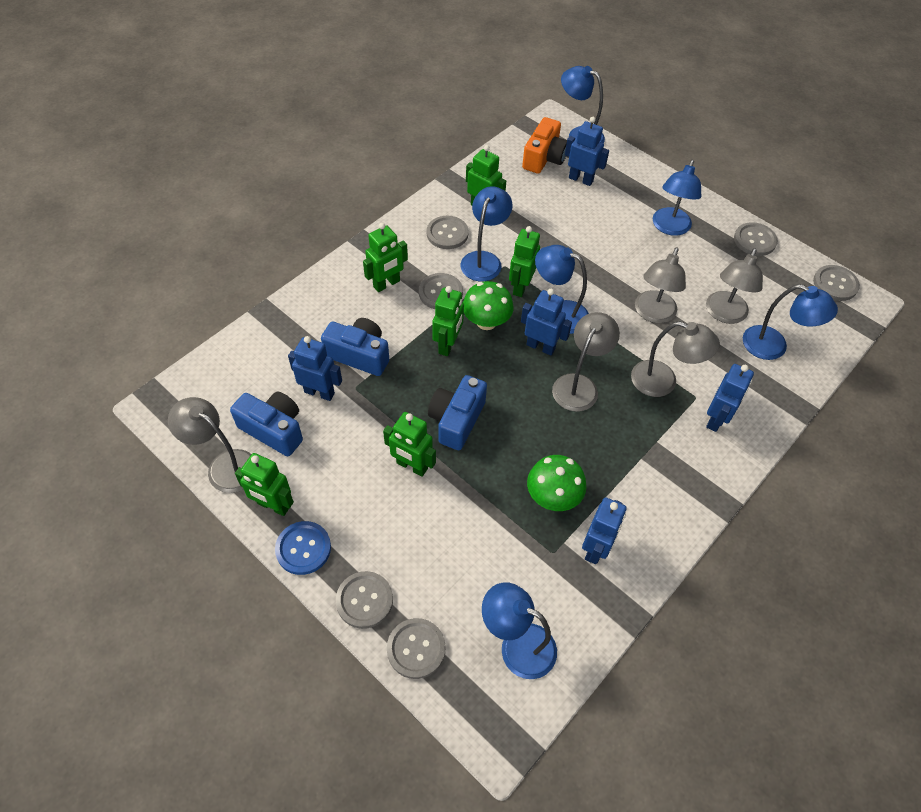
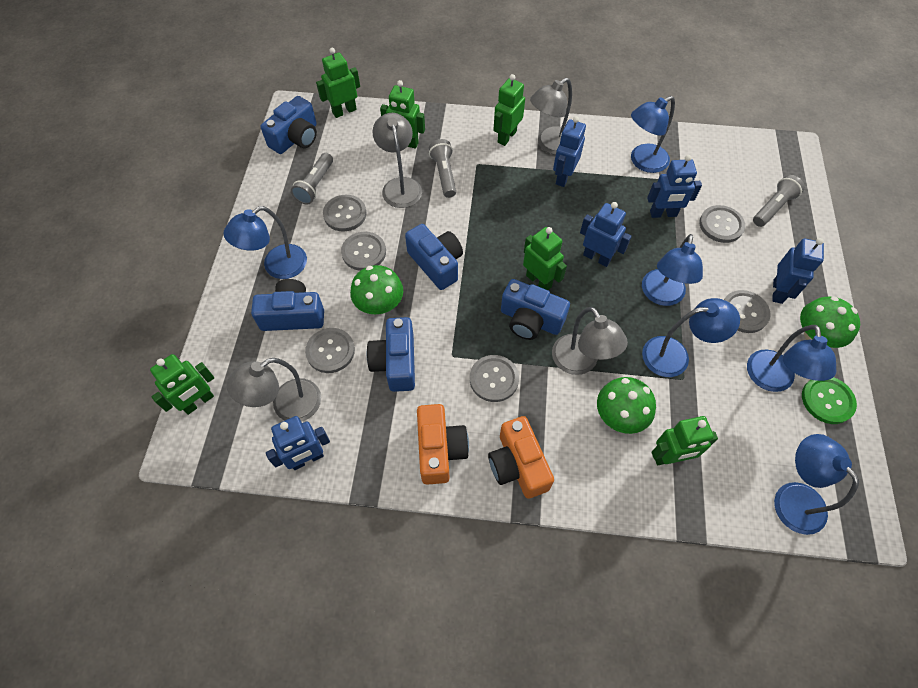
blue button: 1 -> 0
blue camera: 3 -> 5
green button: 0 -> 1
green mushroom: 2 -> 3
grey flashlight: 0 -> 3
grey lamp: 5 -> 4
orange camera: 1 -> 2

